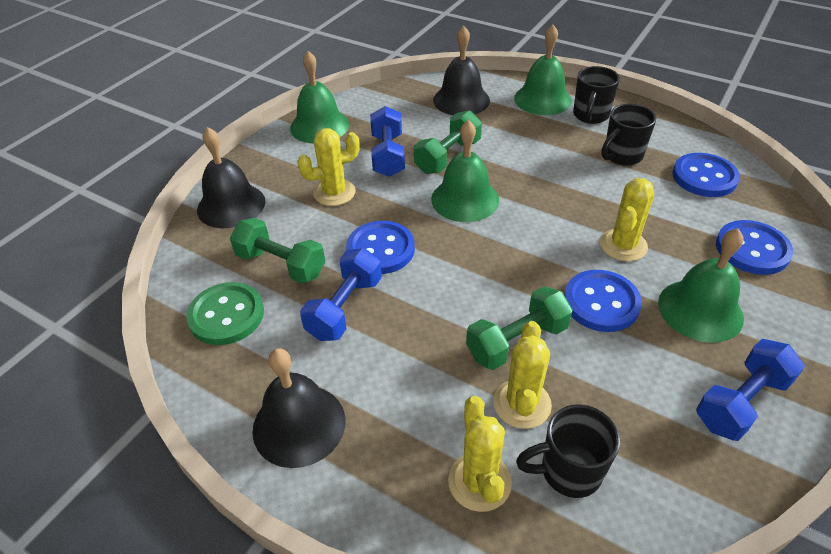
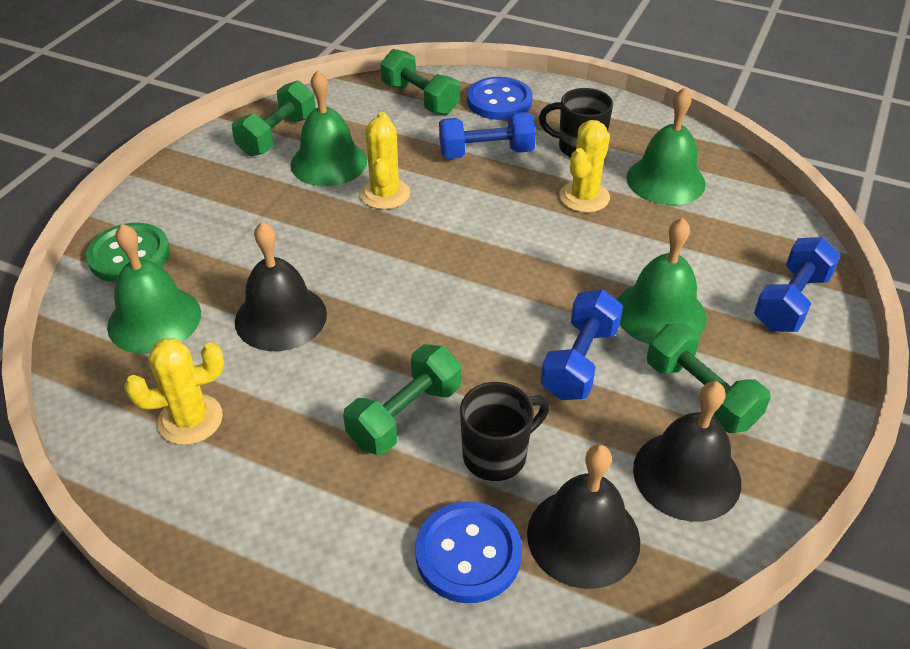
black mug: 3 -> 2
blue button: 4 -> 2
green dumbbell: 3 -> 4
yellow cactus: 4 -> 3

